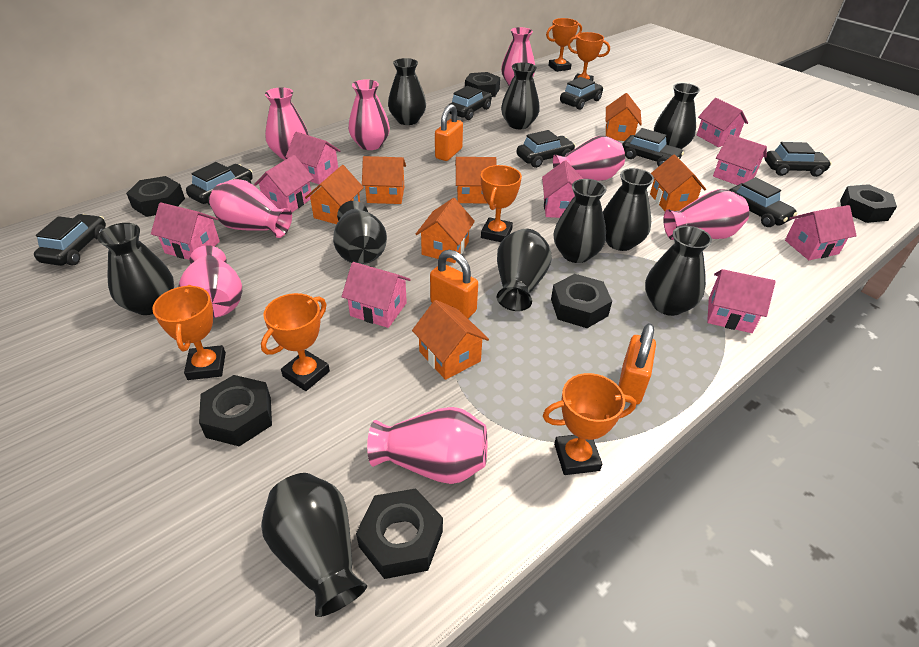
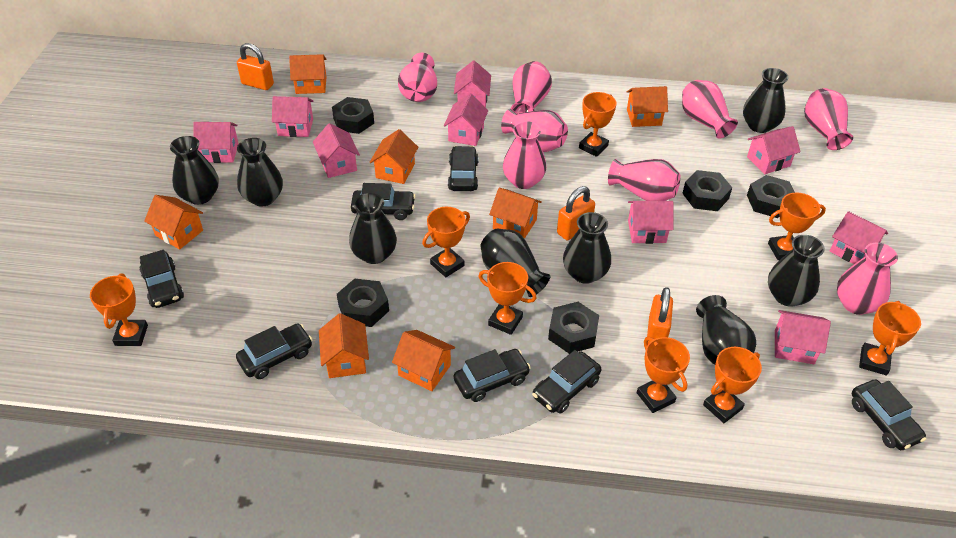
black car: 8 -> 7
black nut: 6 -> 5
black vase: 10 -> 8
orange trophy: 6 -> 8

